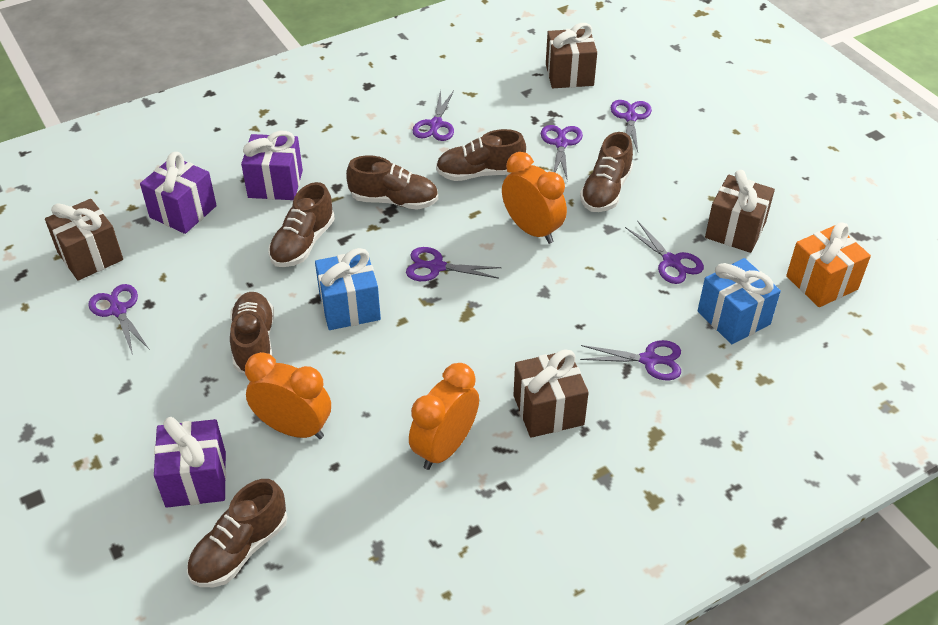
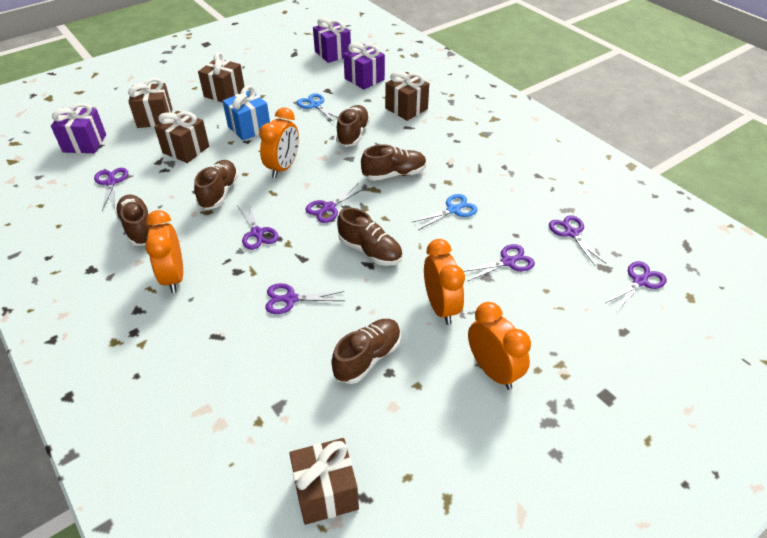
blue gift: 2 -> 1
blue scissors: 0 -> 2
brown gift: 4 -> 5
orange clock: 3 -> 4
orange gift: 1 -> 0

